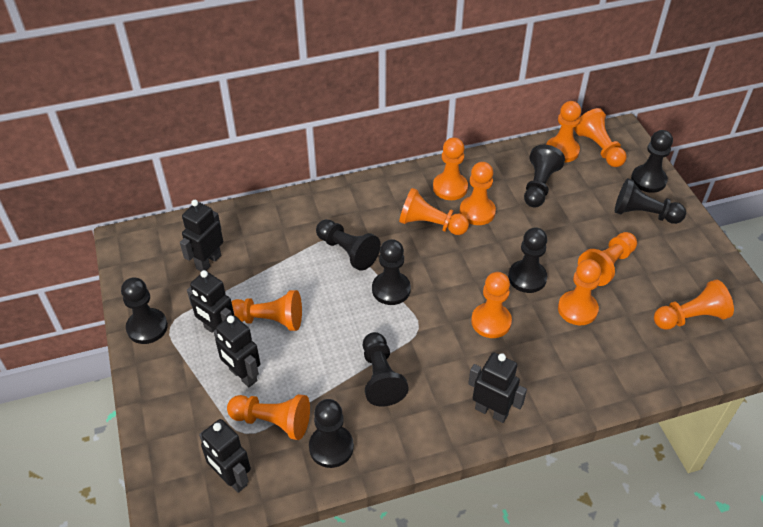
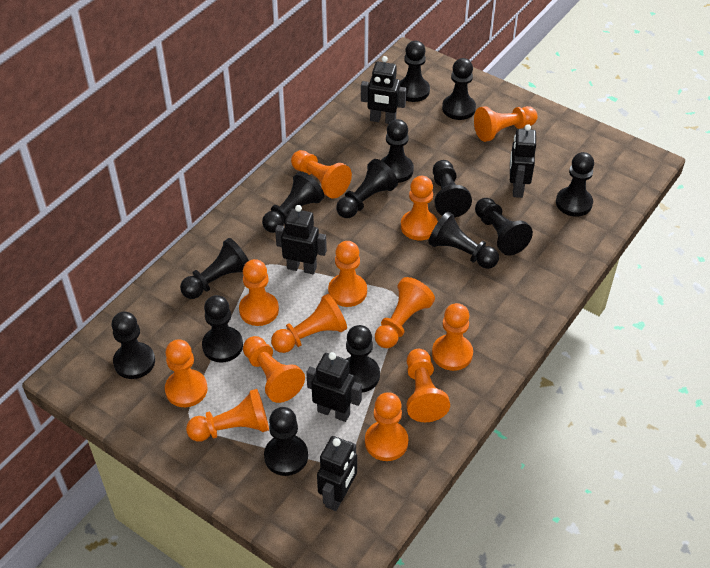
black pawn: 9 -> 14
orange pawn: 11 -> 13

